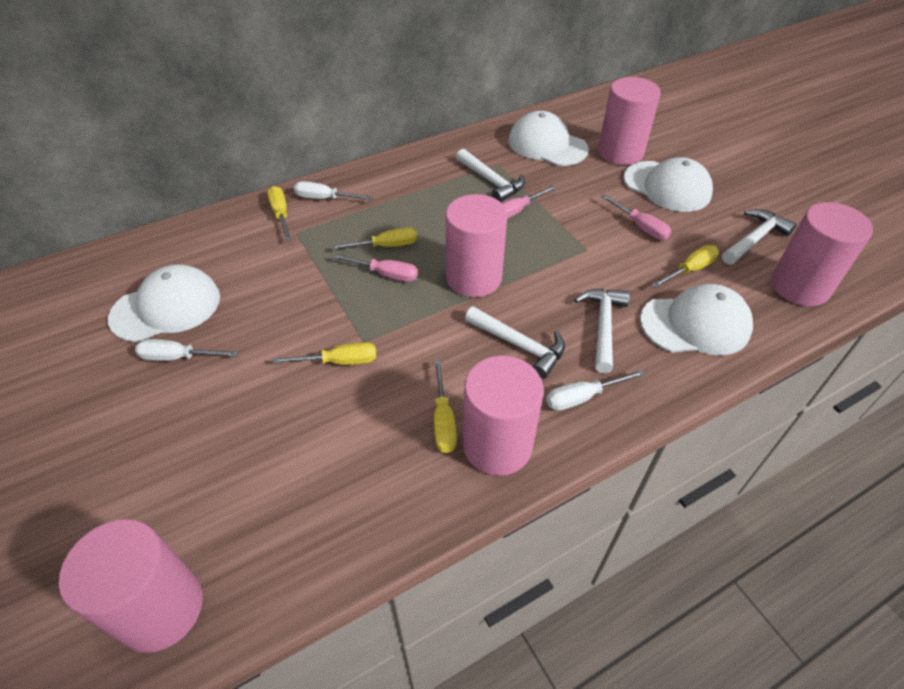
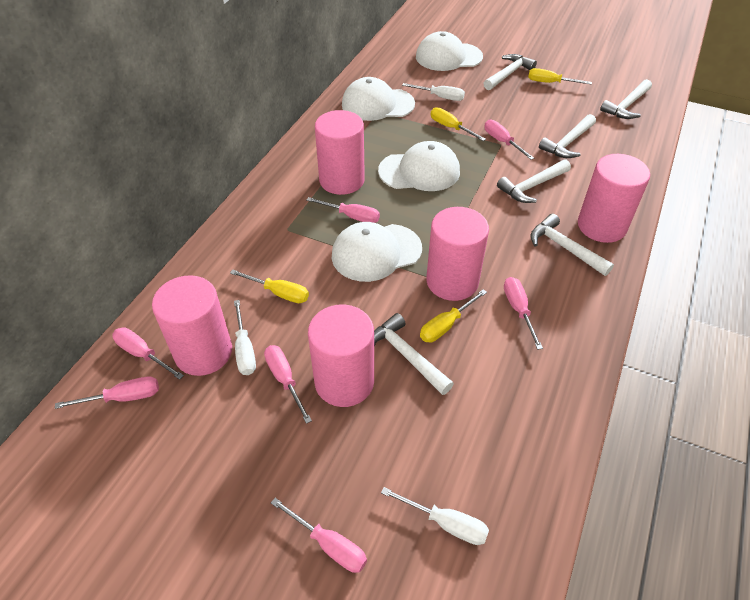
pink screwdriver: 3 -> 7
white hammer: 4 -> 6
yellow screwdriver: 5 -> 4

